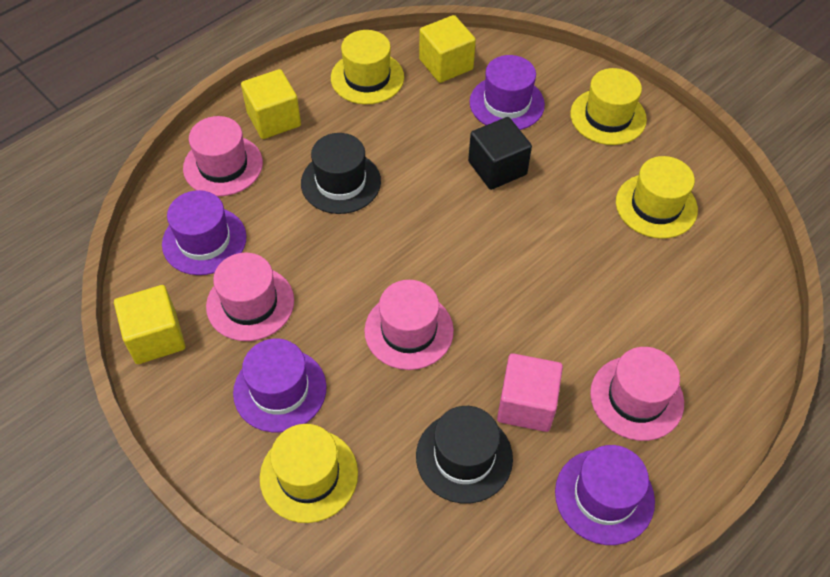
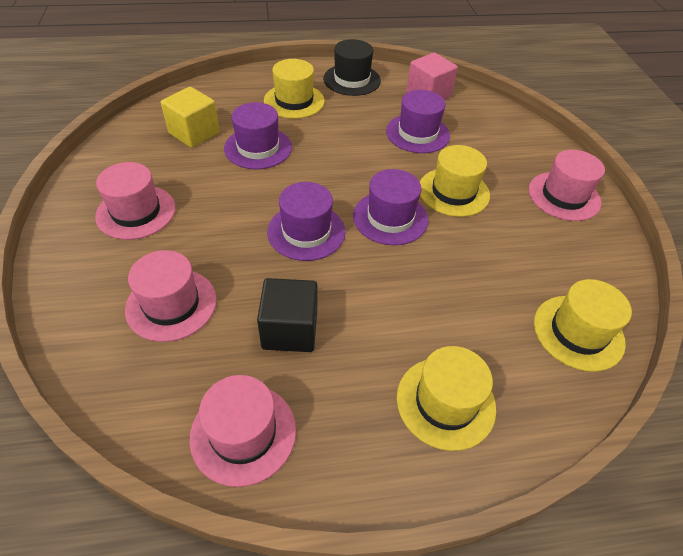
black hat: 2 -> 1
yellow cube: 3 -> 1

